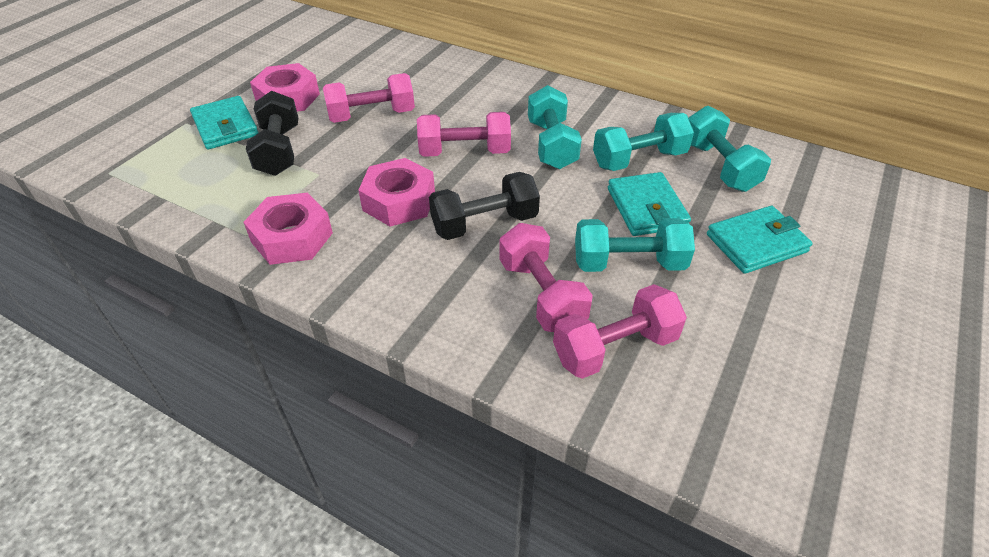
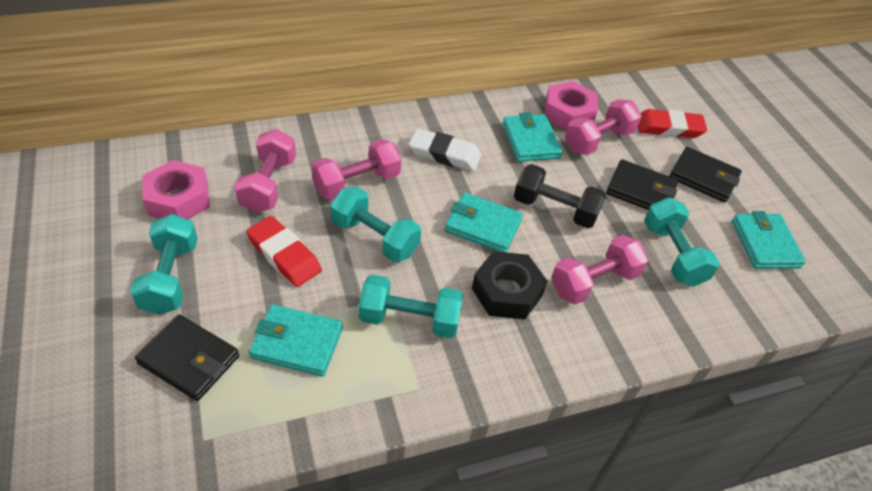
black dumbbell: 2 -> 1
black nut: 0 -> 1
black wallet: 0 -> 3
pink nut: 3 -> 2
red eraser: 0 -> 2
turquoise wallet: 3 -> 4
white eraser: 0 -> 1

